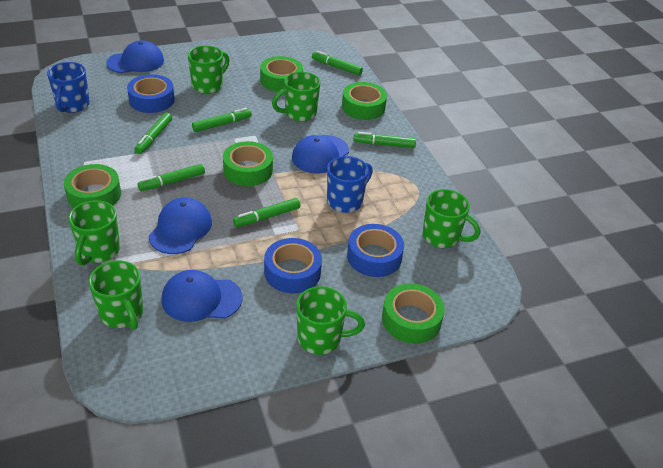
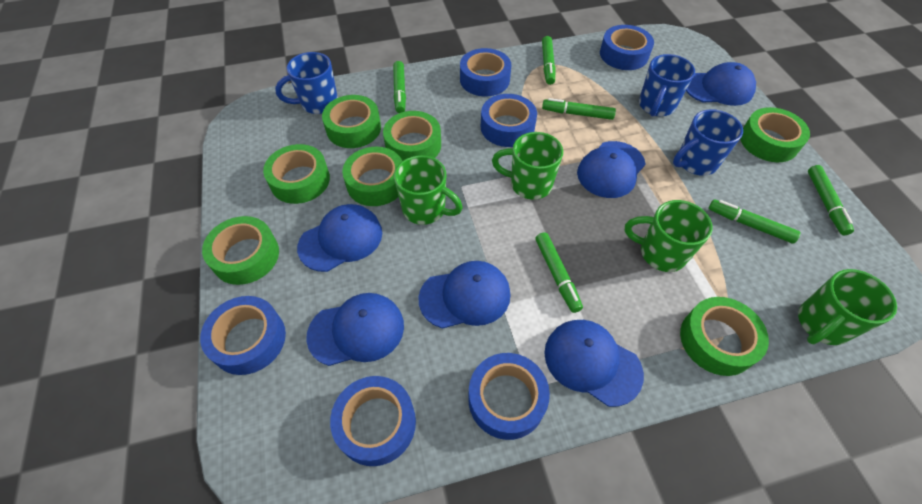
blue cap: 4 -> 6
blue mug: 2 -> 3
blue tape: 3 -> 6
green mug: 6 -> 4
green tape: 5 -> 7

